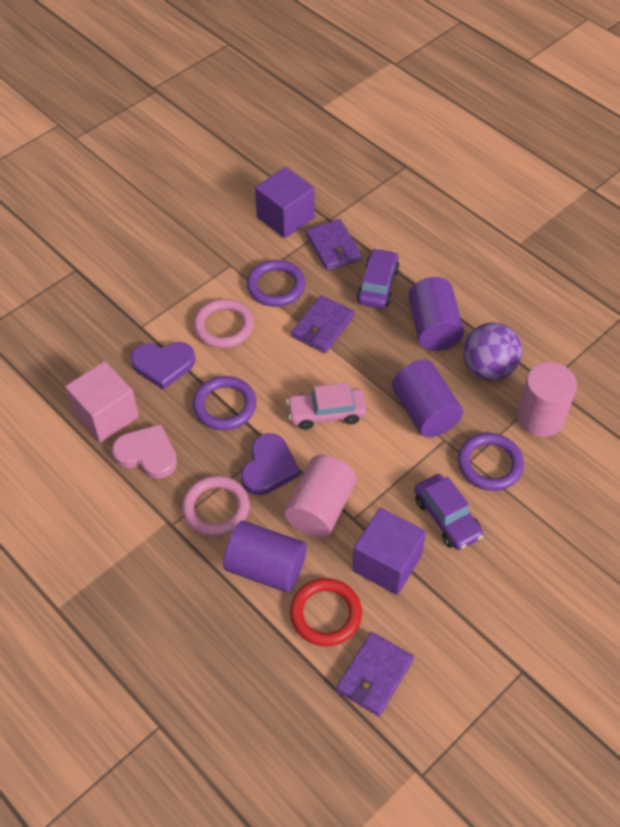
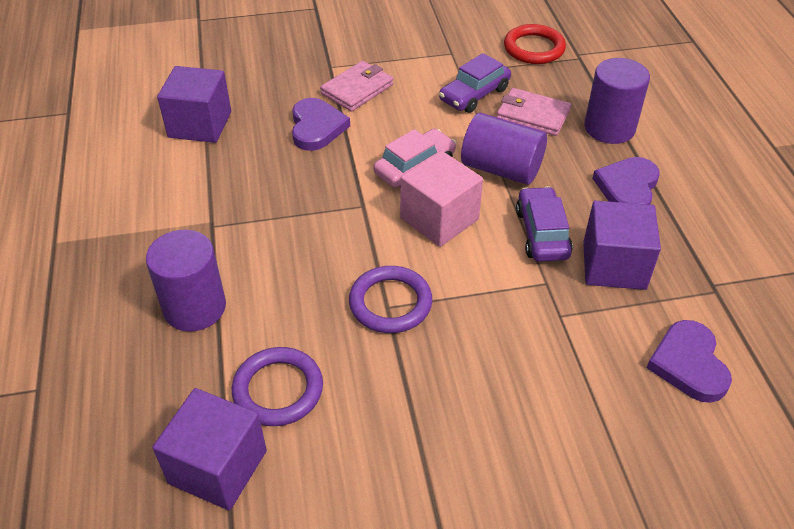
pink cylinder: 2 -> 0
pink heart: 1 -> 0
pink ring: 2 -> 0
pink wallet: 0 -> 2
purple ball: 1 -> 0
purple cube: 2 -> 3
purple heart: 2 -> 3
purple ring: 3 -> 2
purple wallet: 3 -> 0

